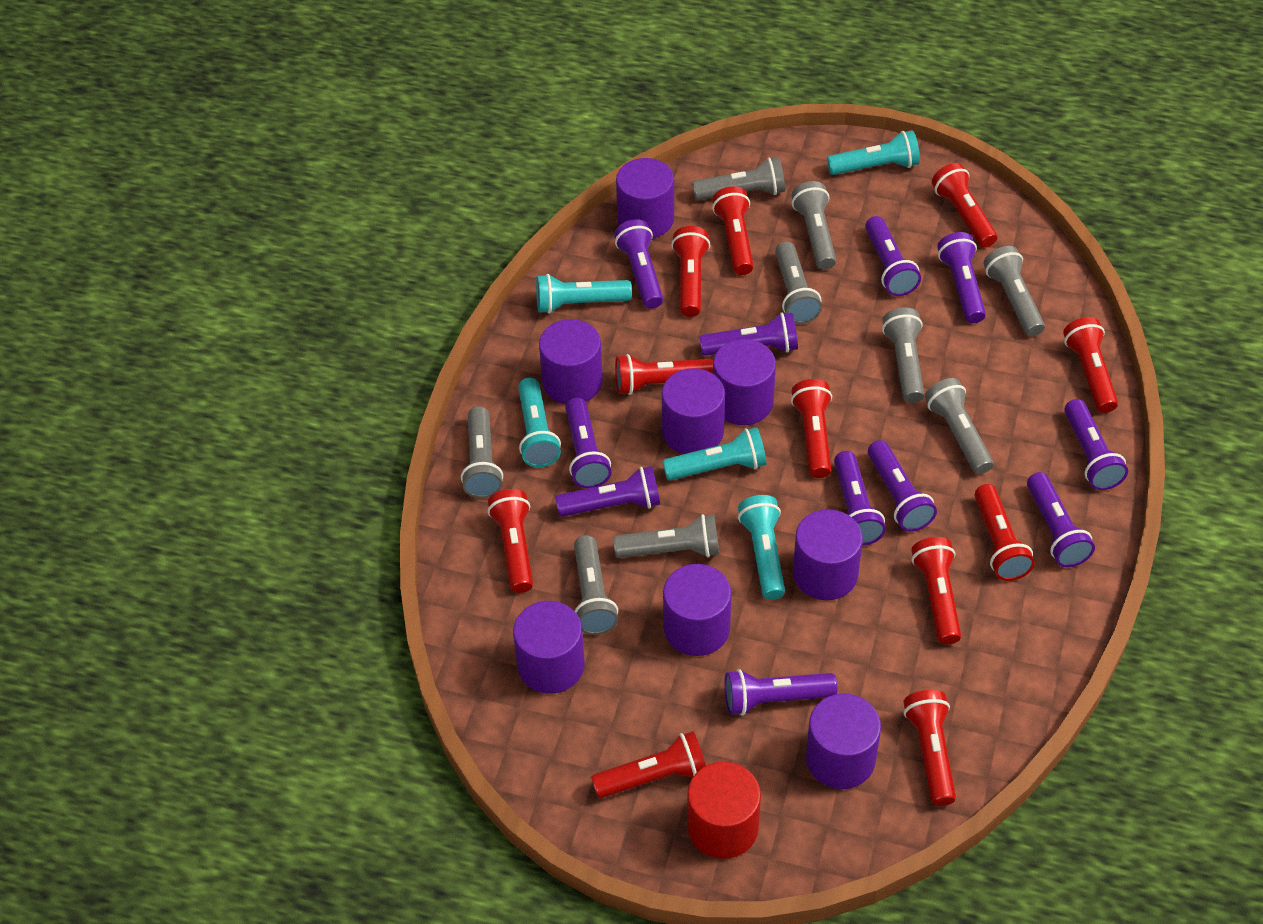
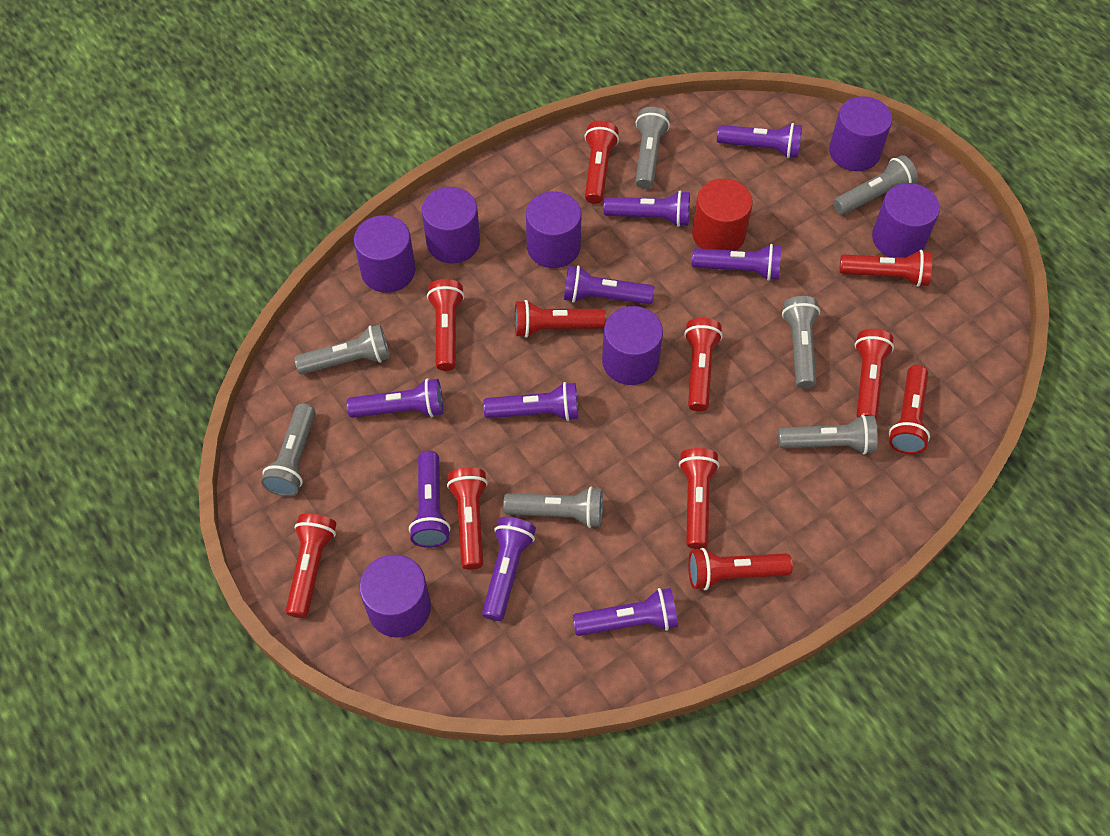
grey flashlight: 9 -> 7
purple cylinder: 8 -> 7
purple flashlight: 11 -> 9
turquoise flashlight: 5 -> 0

